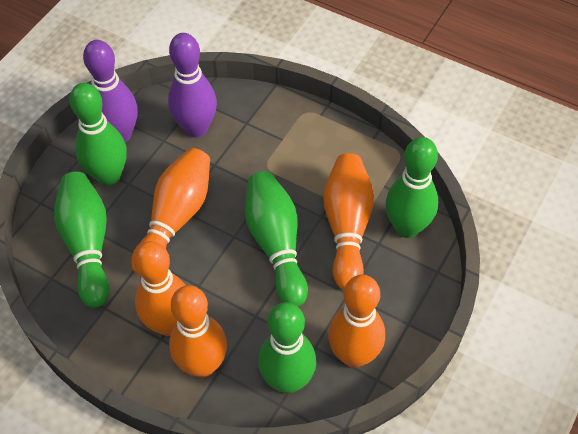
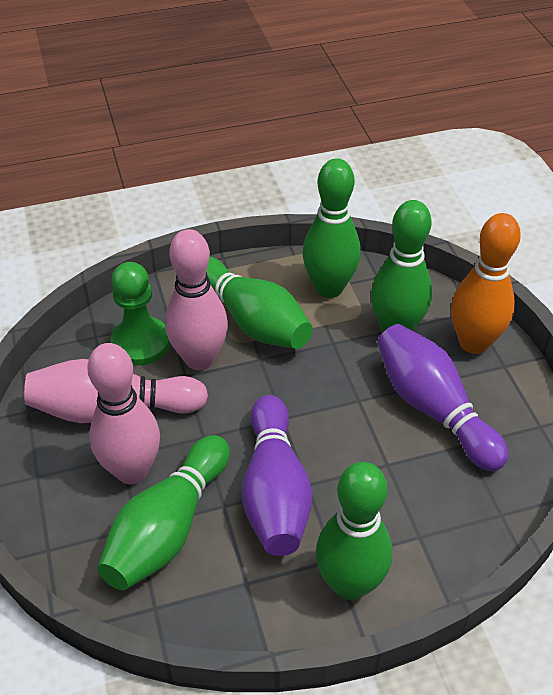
green pawn: 0 -> 1
orange bowling pin: 5 -> 1
pink bowling pin: 0 -> 3

